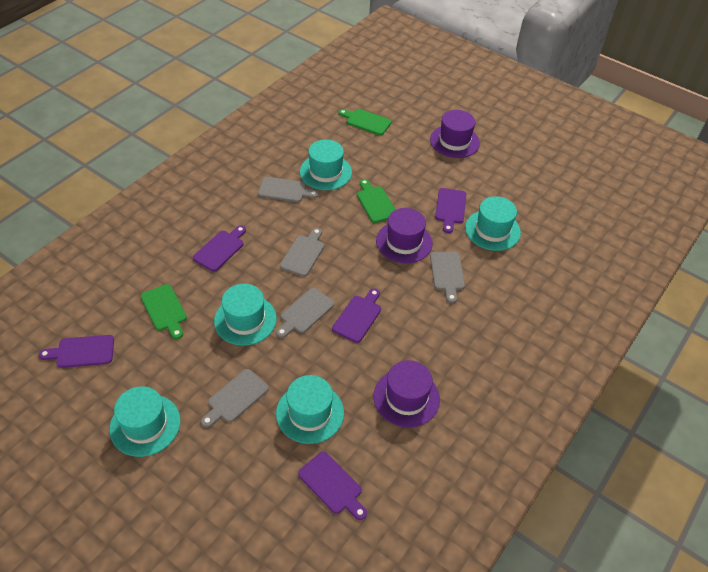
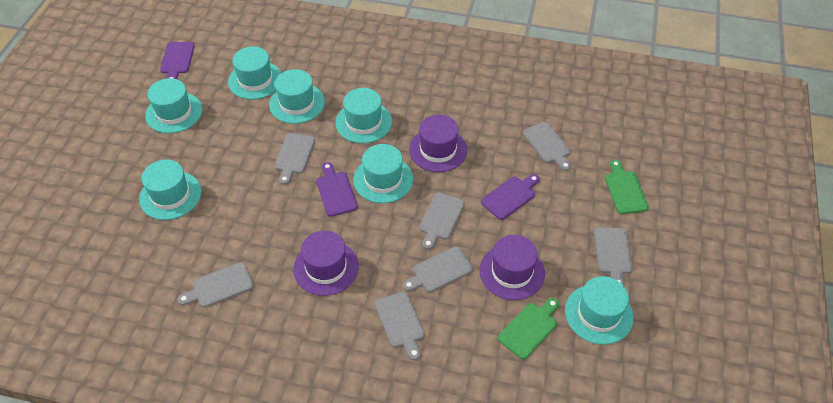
green cutting board: 3 -> 2
grey cutting board: 5 -> 7
purple cutting board: 5 -> 3
turquoise hat: 5 -> 7

